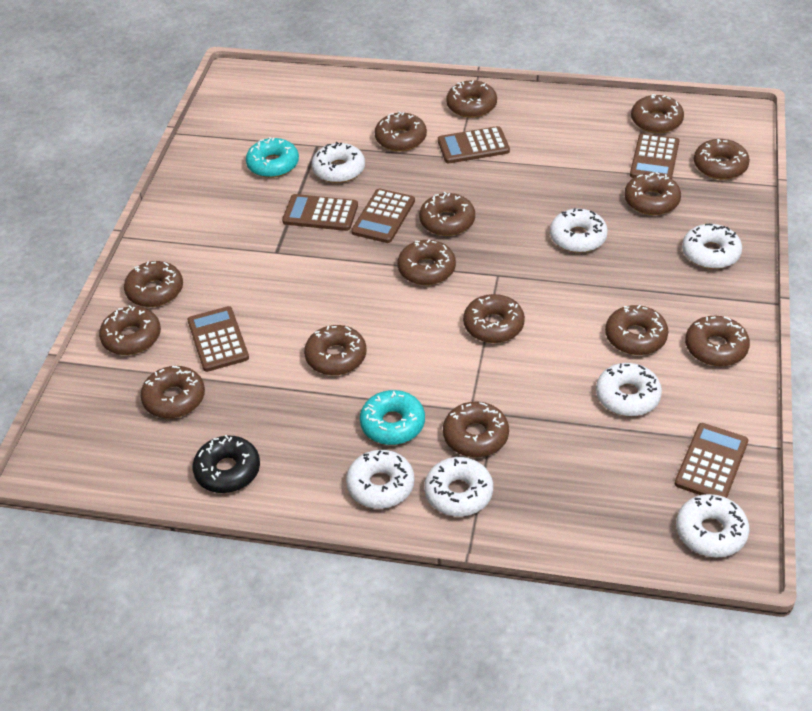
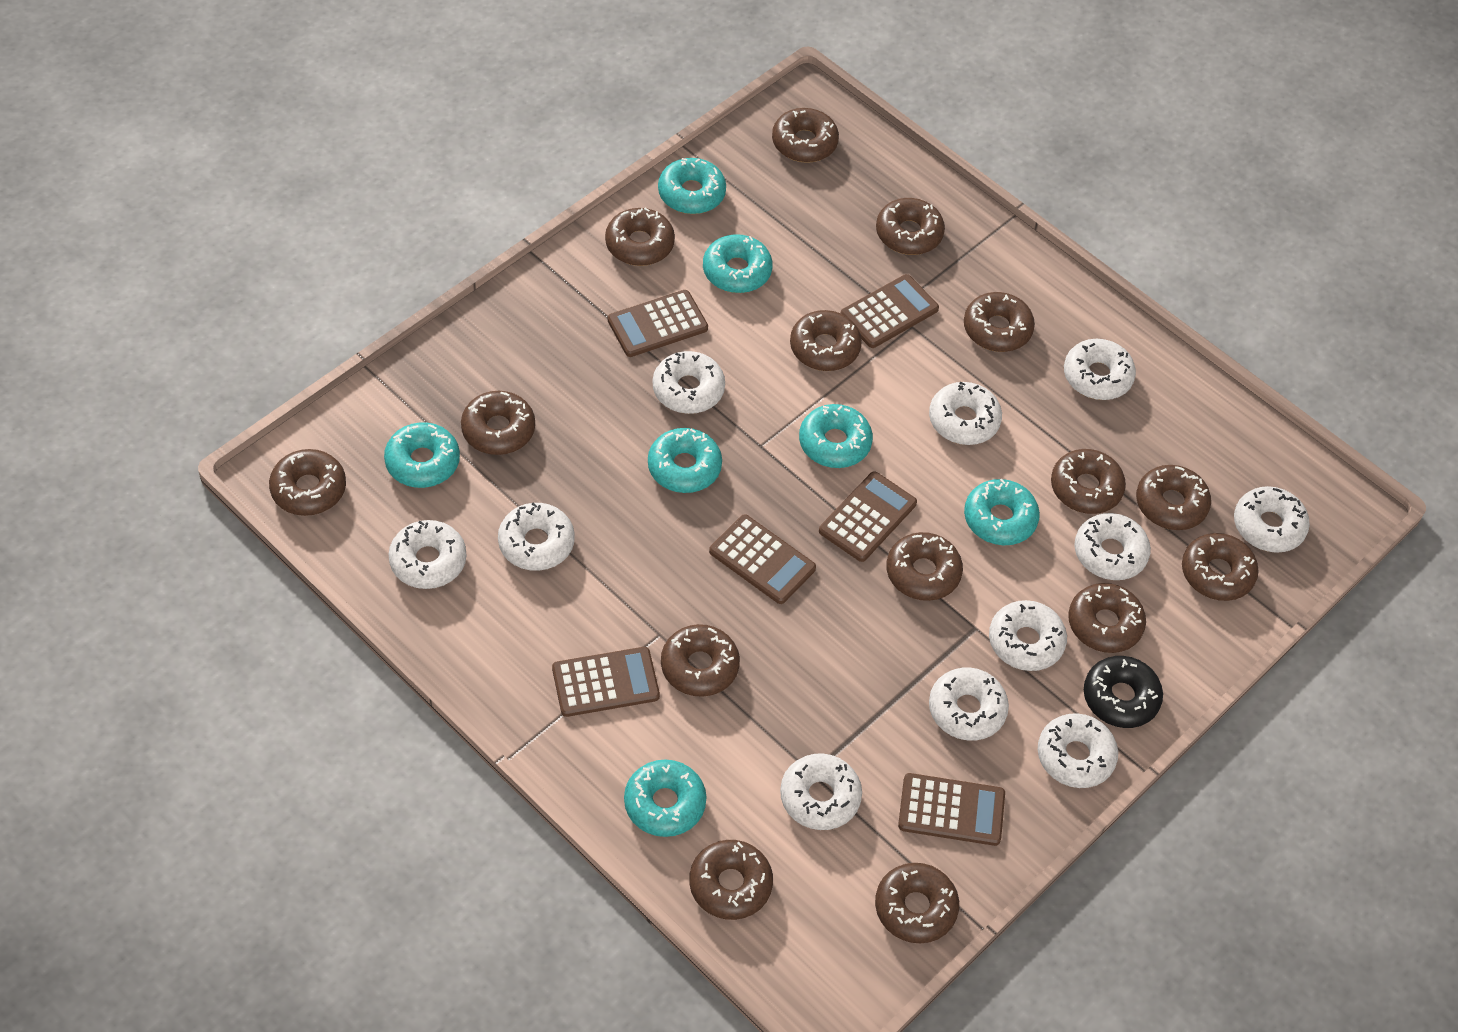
turquoise donut: 2 -> 7
white donut: 7 -> 11

